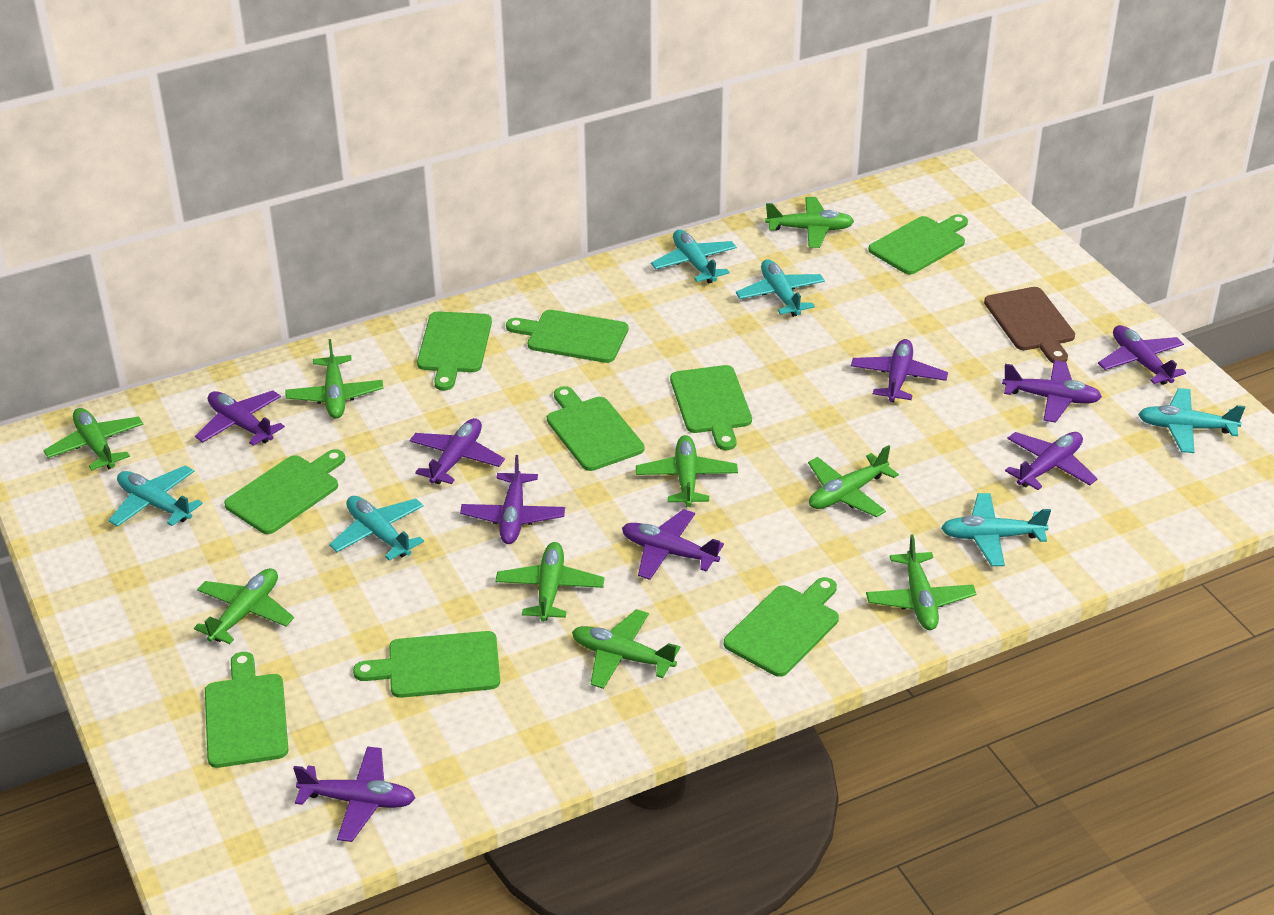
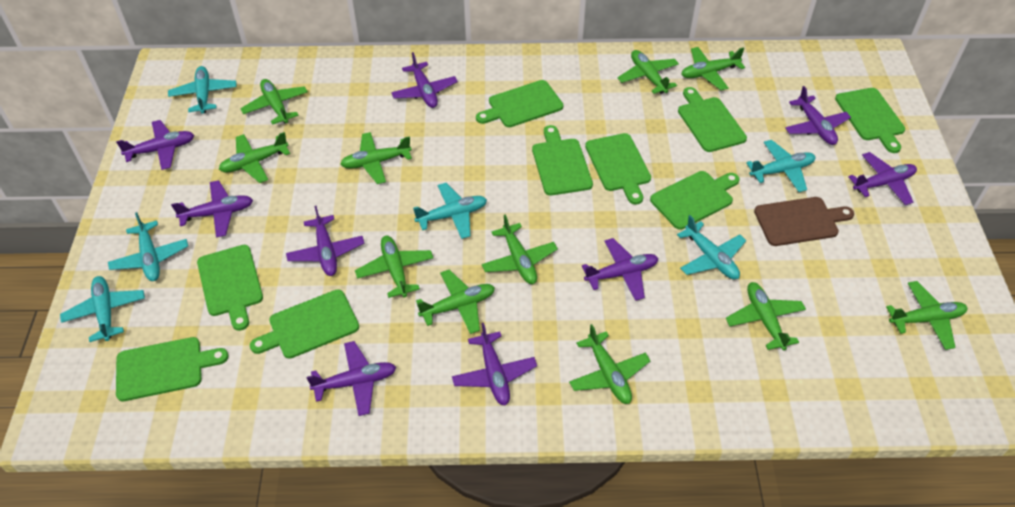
green plane: 9 -> 11

